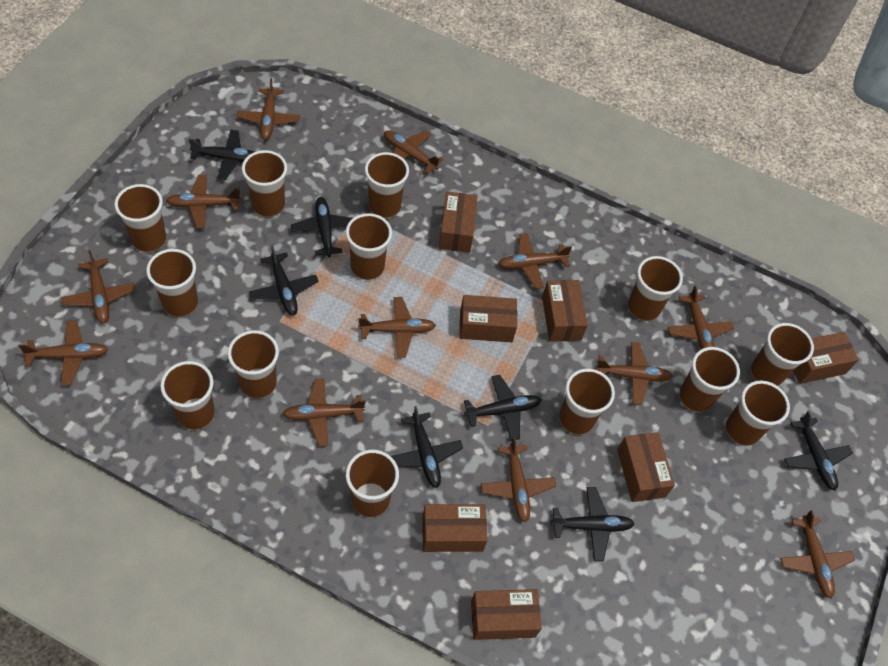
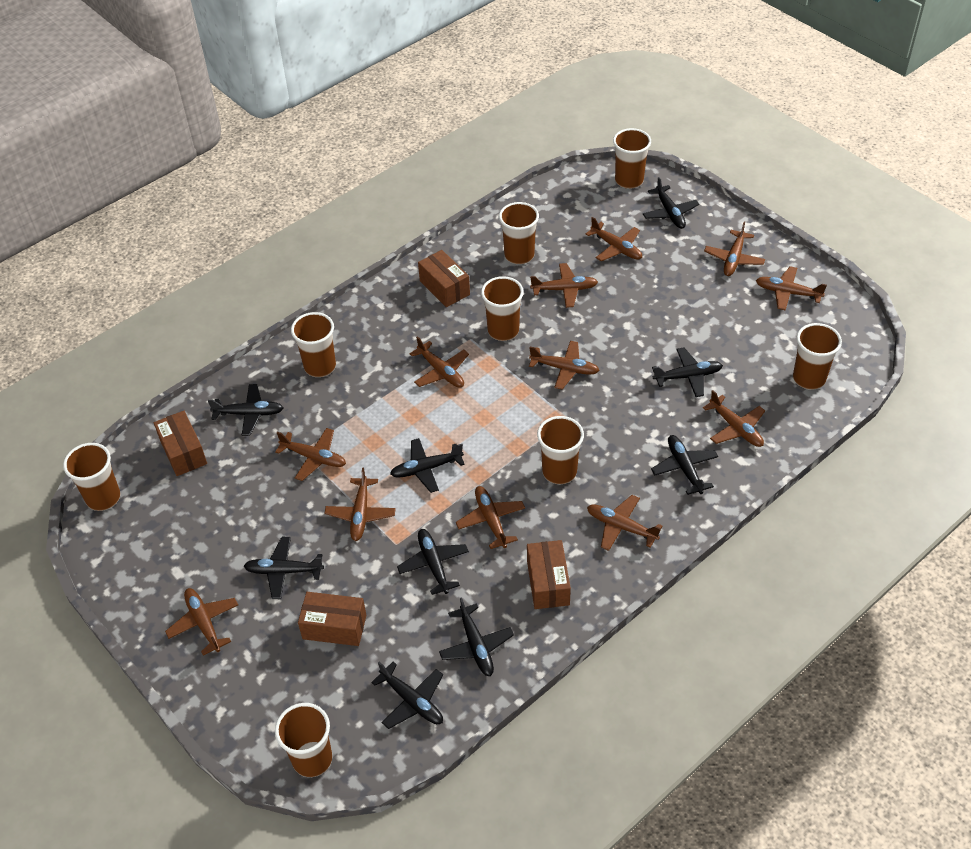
black plane: 7 -> 9
brown box: 7 -> 4
brown cup: 13 -> 8

